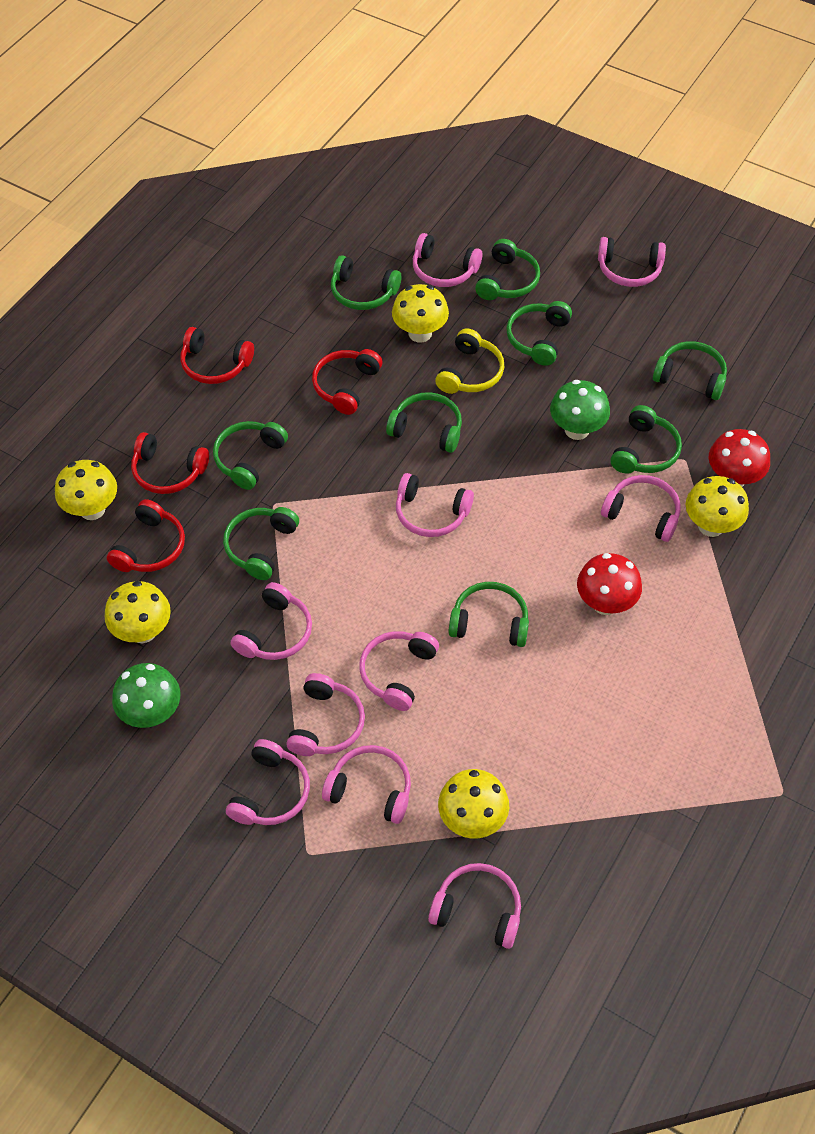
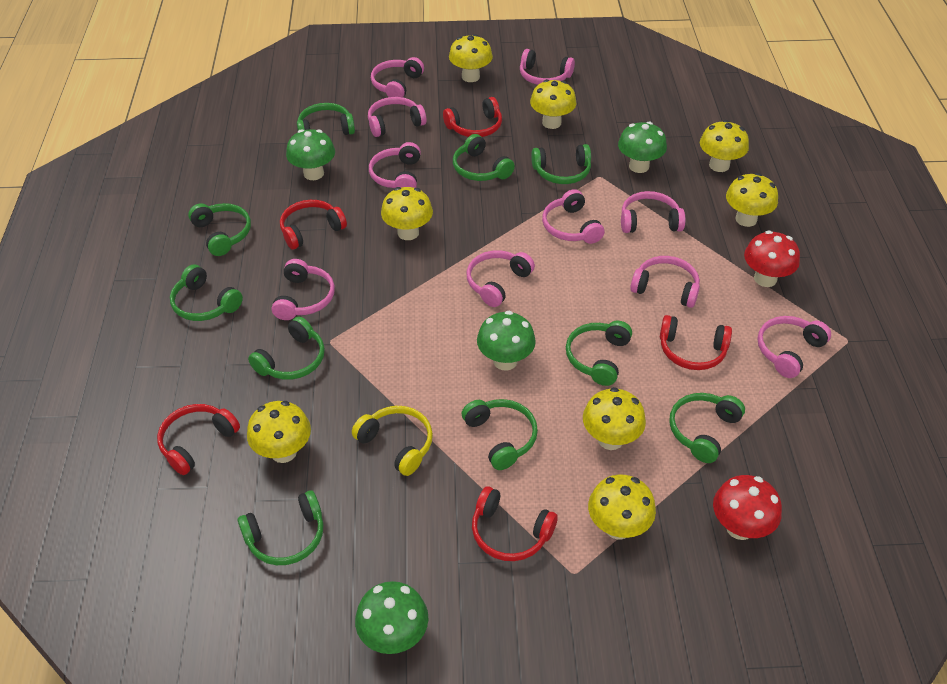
green headphones: 9 -> 10
green mushroom: 2 -> 4
red headphones: 4 -> 5
yellow mushroom: 5 -> 8

